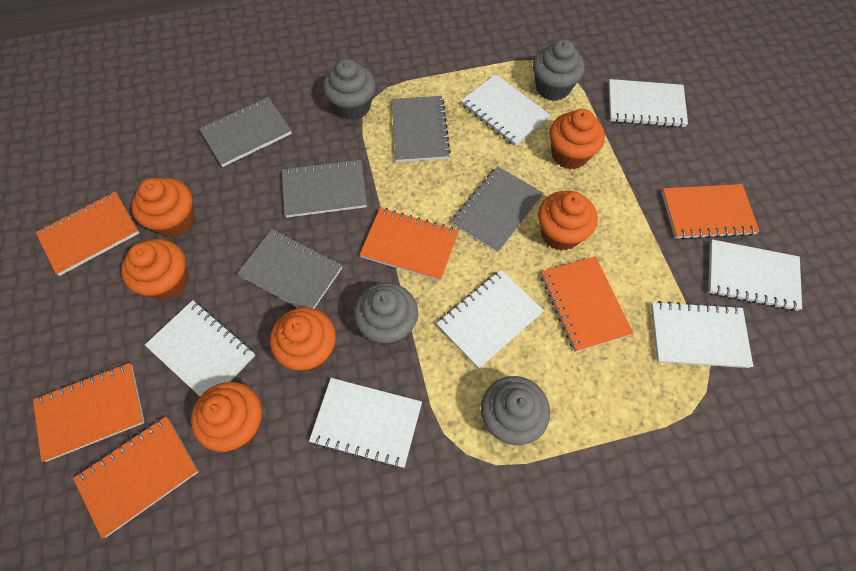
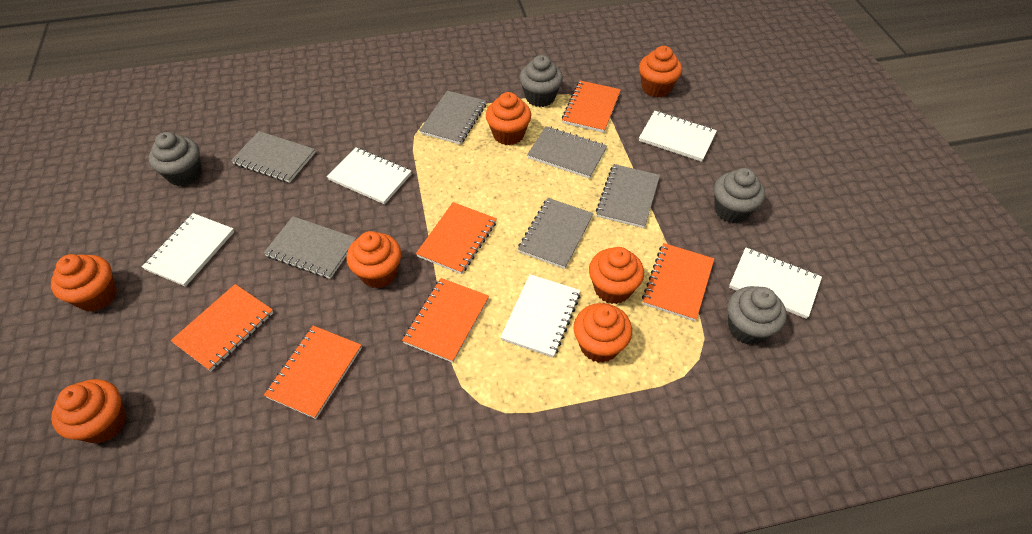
grey notebook: 5 -> 6
orange cupcake: 6 -> 7
white notebook: 7 -> 5

